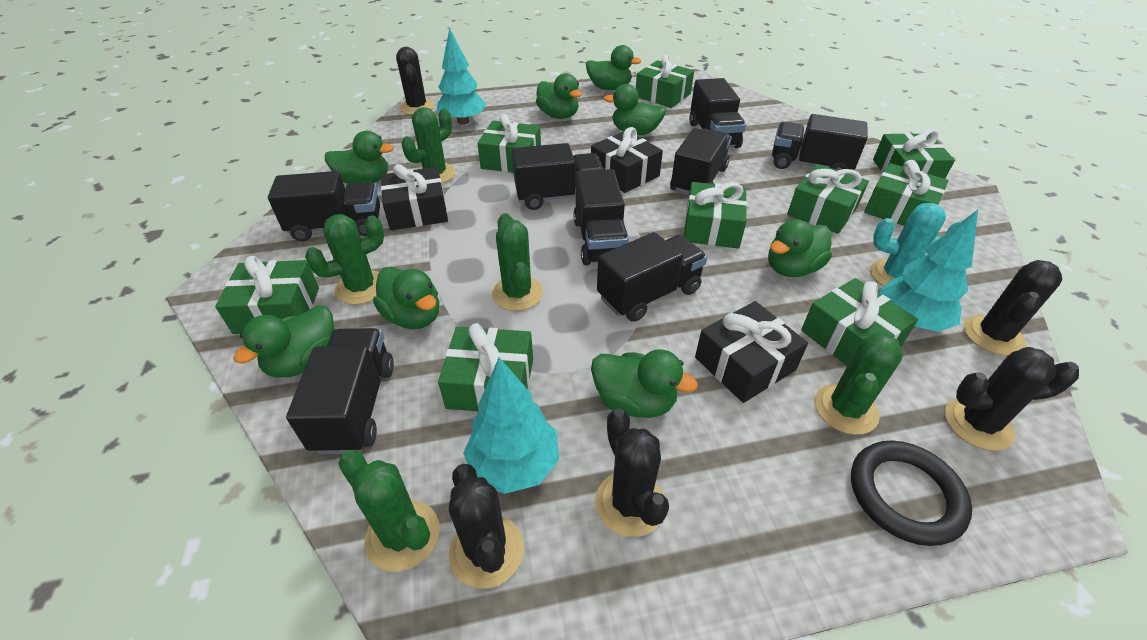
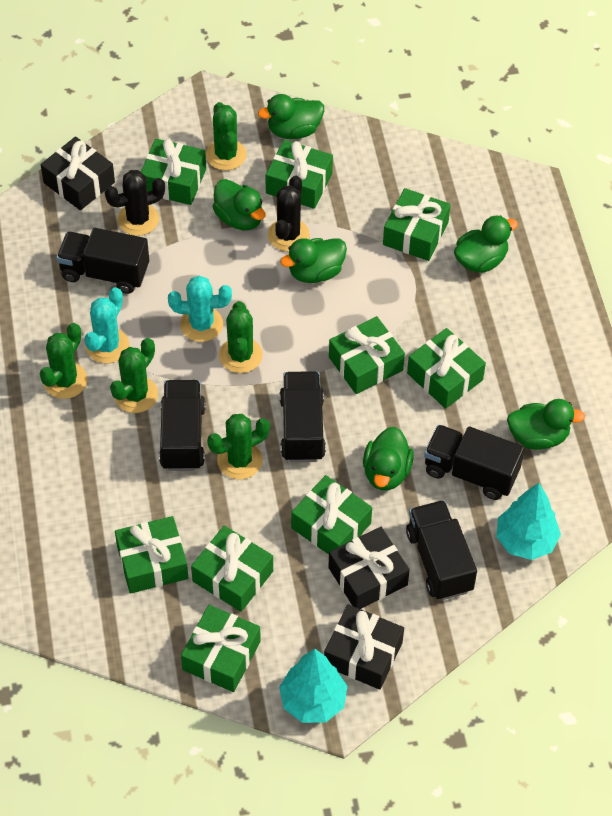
black cactus: 5 -> 2
black ring: 1 -> 0
black truck: 8 -> 5
green duck: 8 -> 6
turquoise cactus: 1 -> 2
turquoise tree: 3 -> 2

